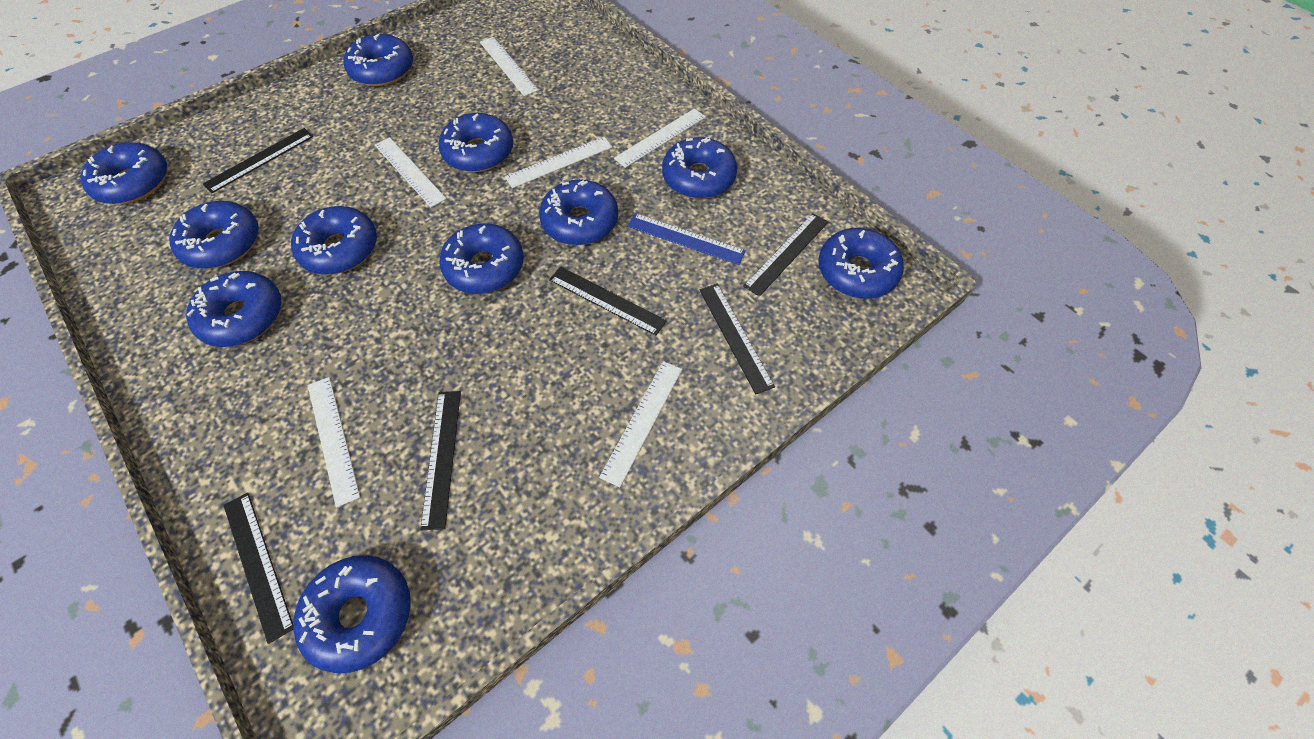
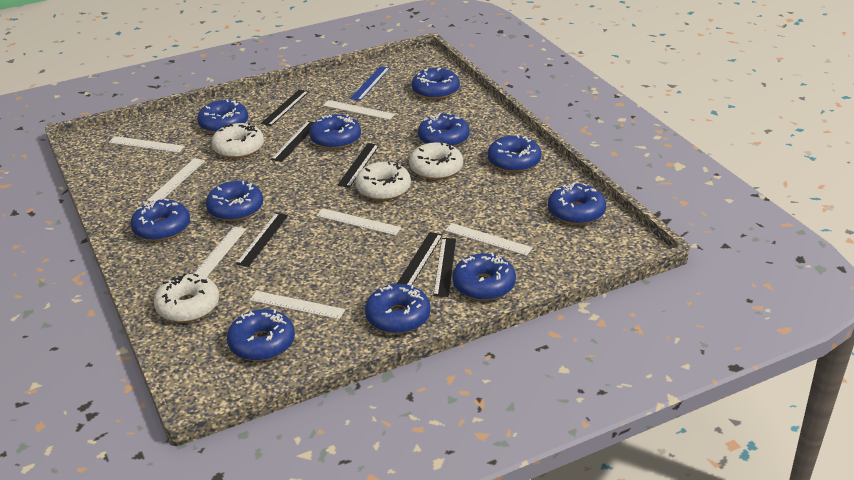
white donut: 0 -> 4
white ruler: 6 -> 7

